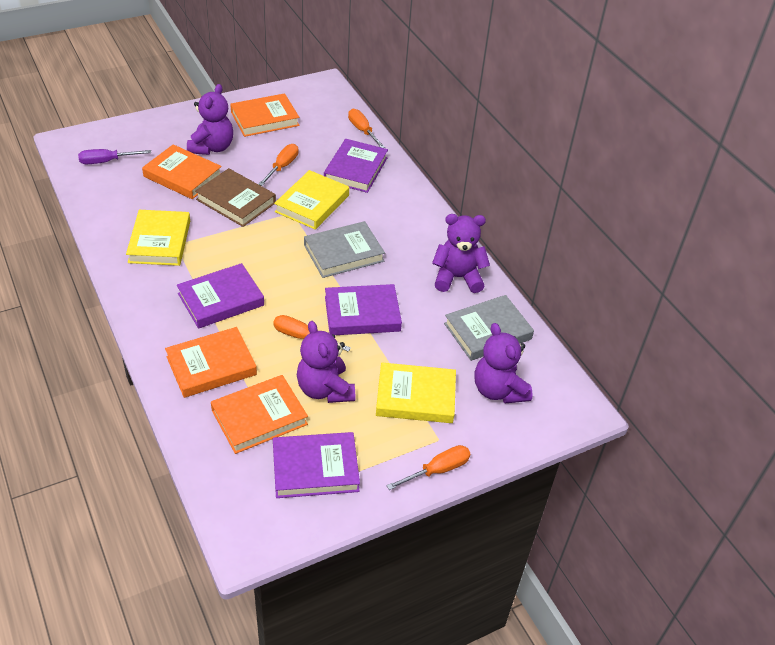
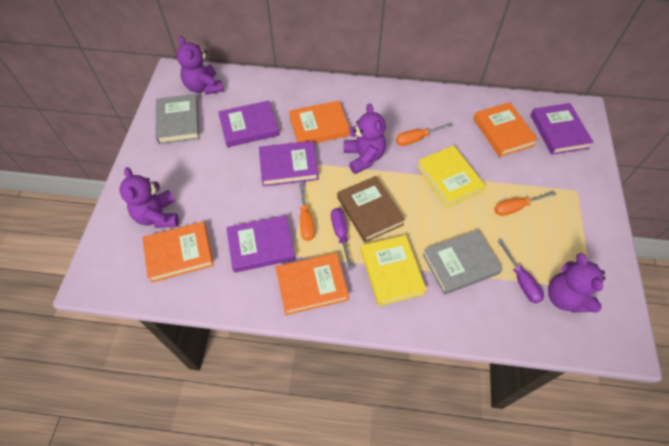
orange screwdriver: 4 -> 3
purple screwdriver: 1 -> 2
yellow book: 3 -> 2

